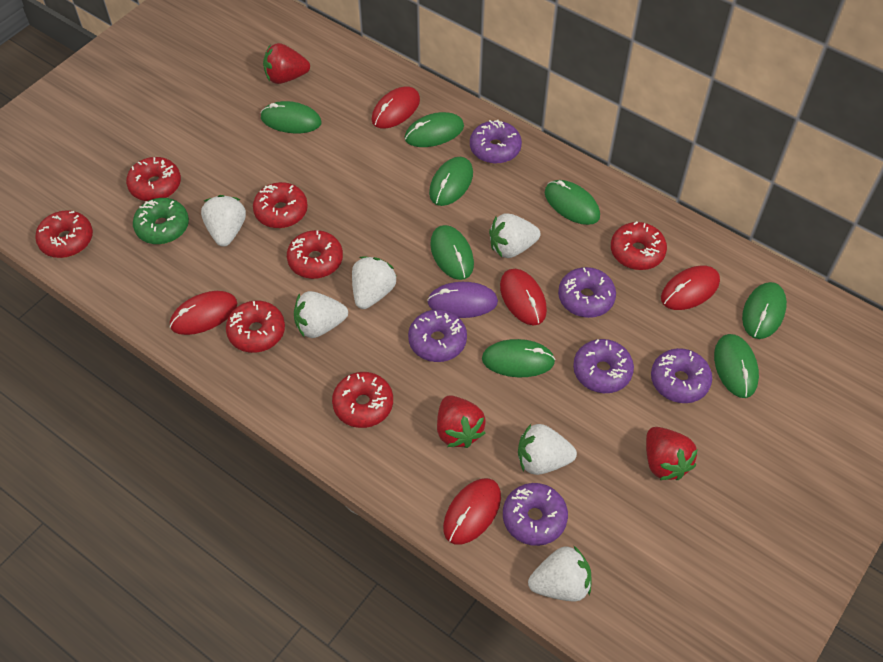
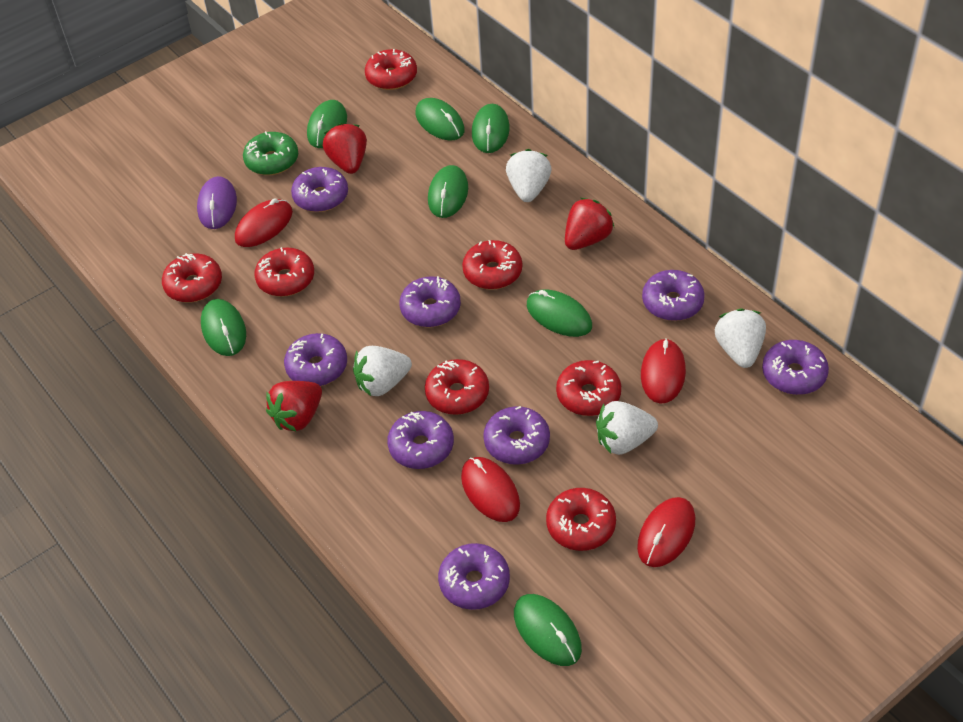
green mouse: 8 -> 7
purple donut: 6 -> 8
red mouse: 5 -> 4
white strawberry: 6 -> 4

